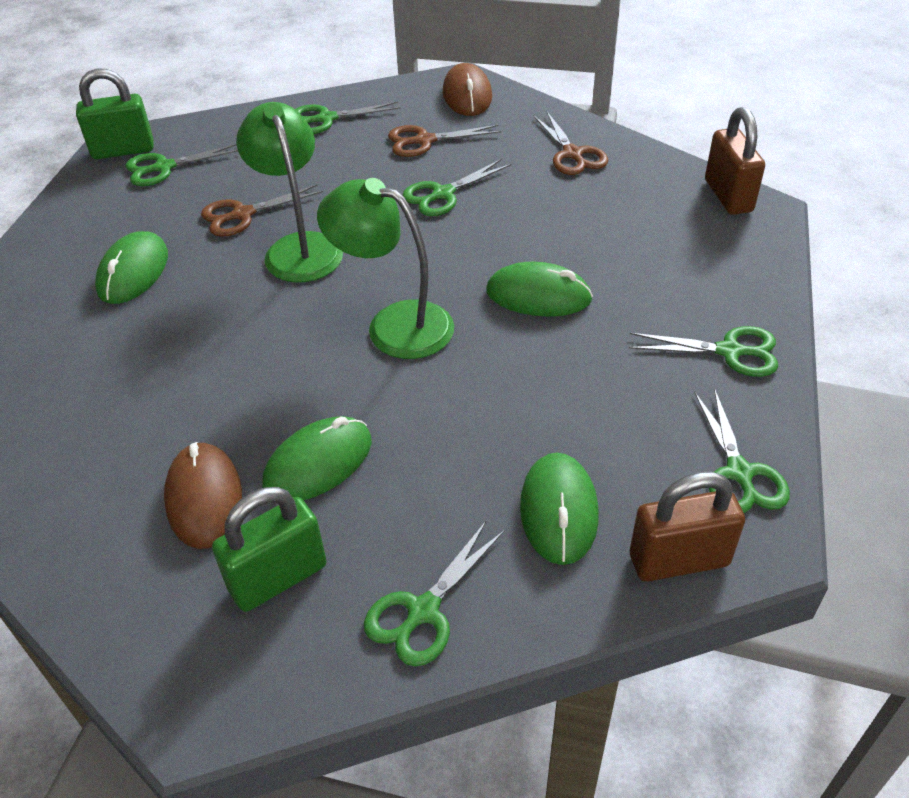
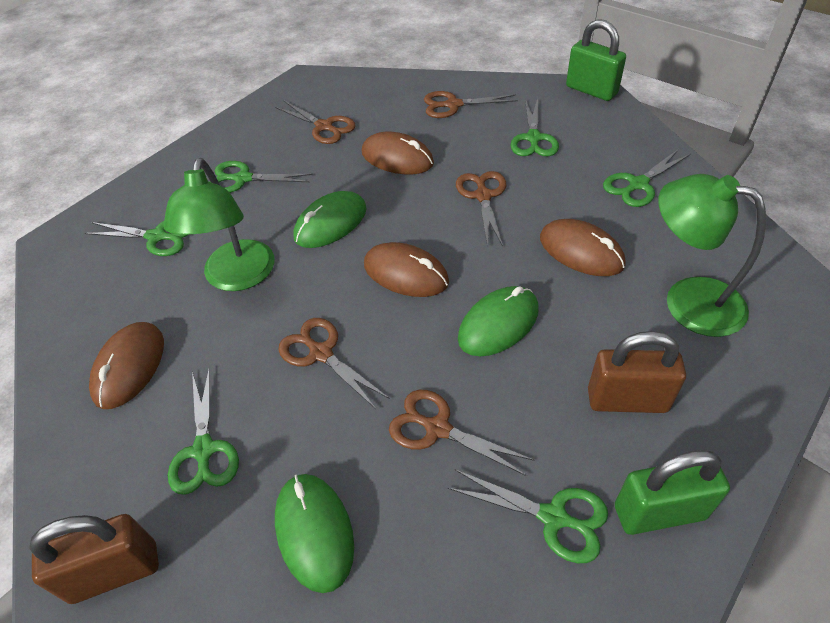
brown mouse: 2 -> 4
brown scissors: 3 -> 5
green mouse: 4 -> 3

